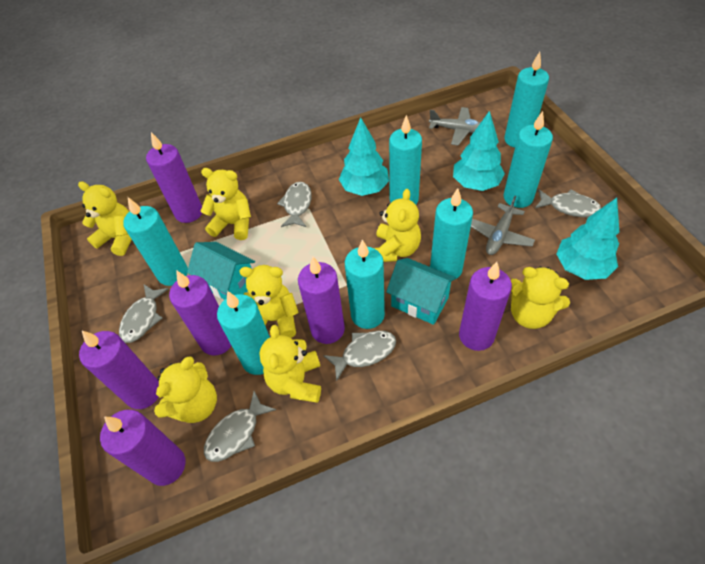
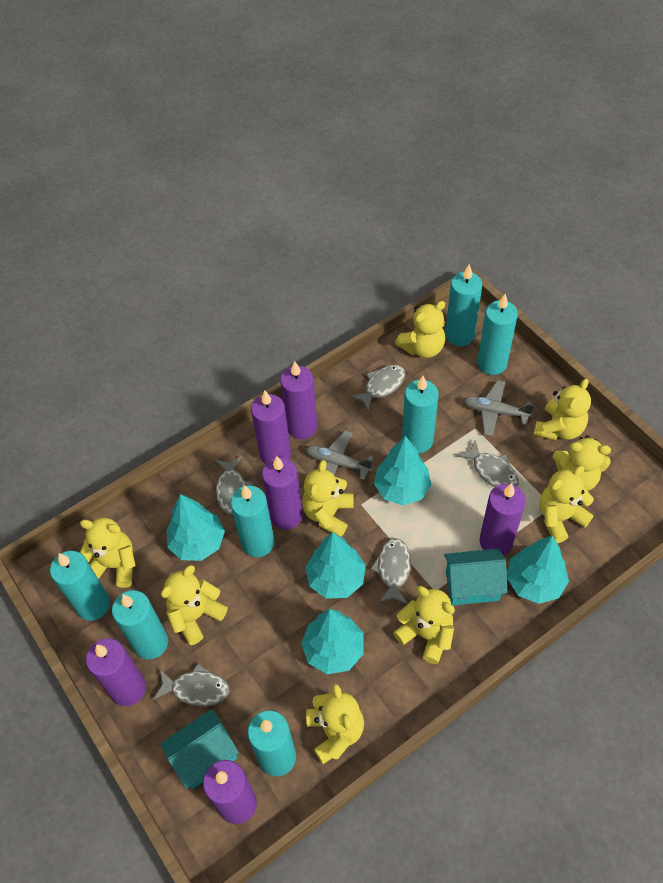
turquoise tree: 3 -> 5
yellow teddy bear: 7 -> 9

